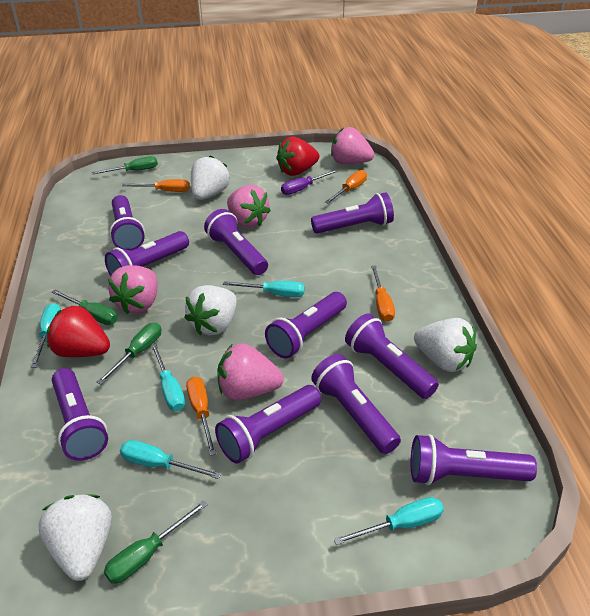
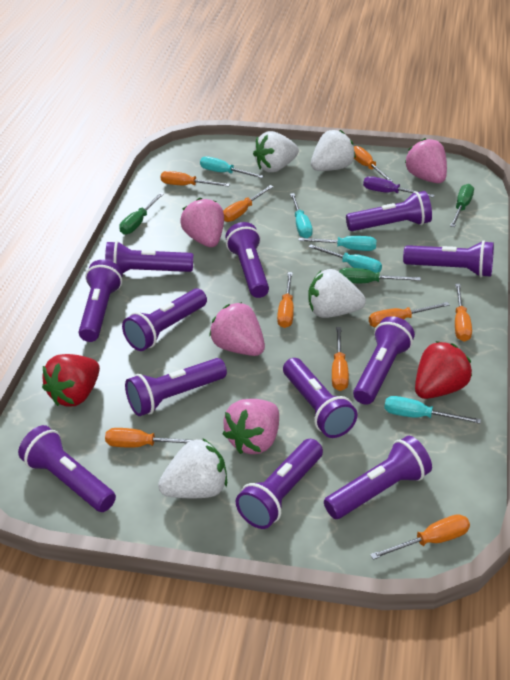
green screwdriver: 4 -> 3
orange screwdriver: 4 -> 9
purple flashlight: 10 -> 12

